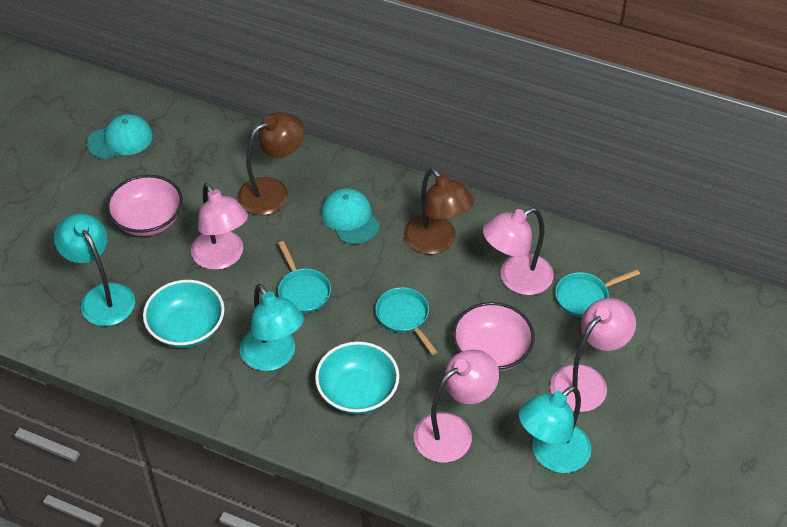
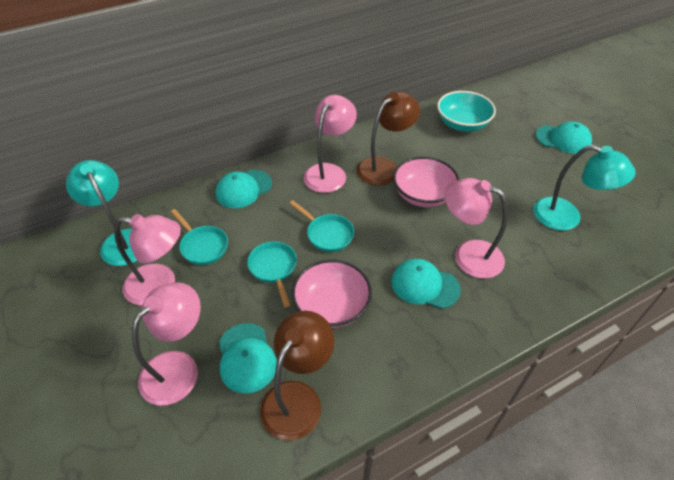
turquoise bowl: 2 -> 1
turquoise cap: 2 -> 4
turquoise lamp: 3 -> 2

